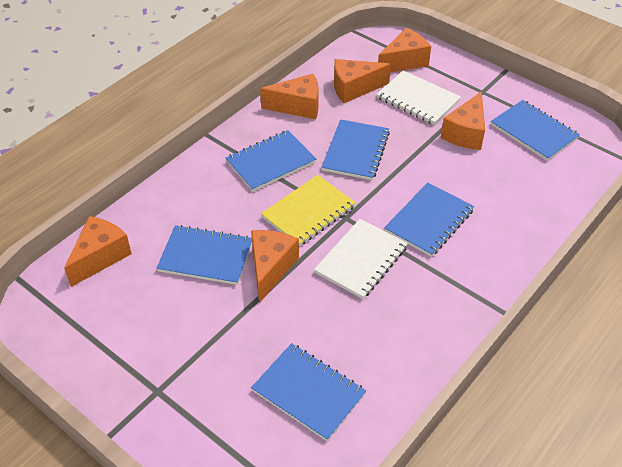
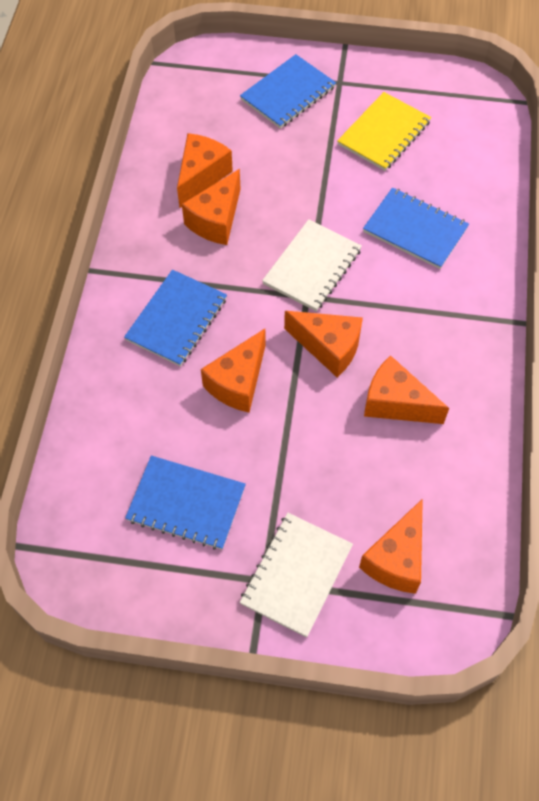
blue notebook: 6 -> 4

